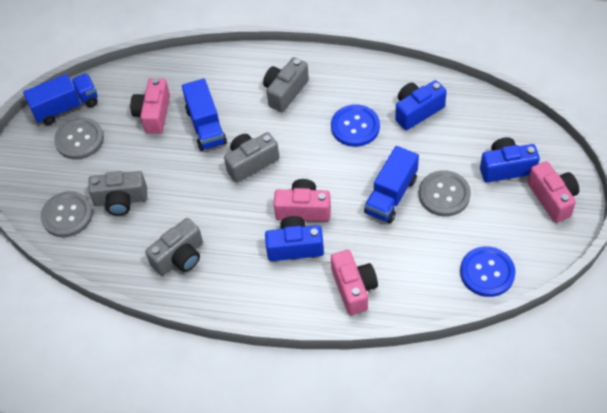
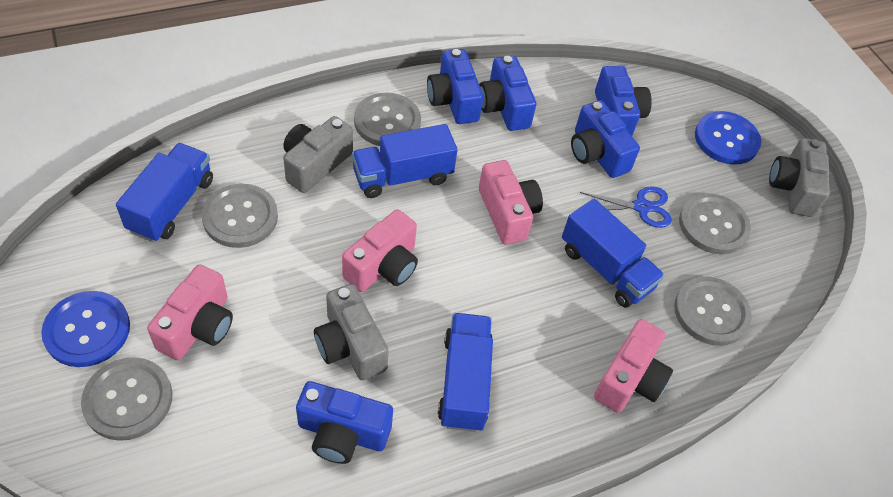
blue camera: 3 -> 5
blue scissors: 0 -> 1
blue truck: 3 -> 4
grey button: 3 -> 5
grey camera: 4 -> 3

